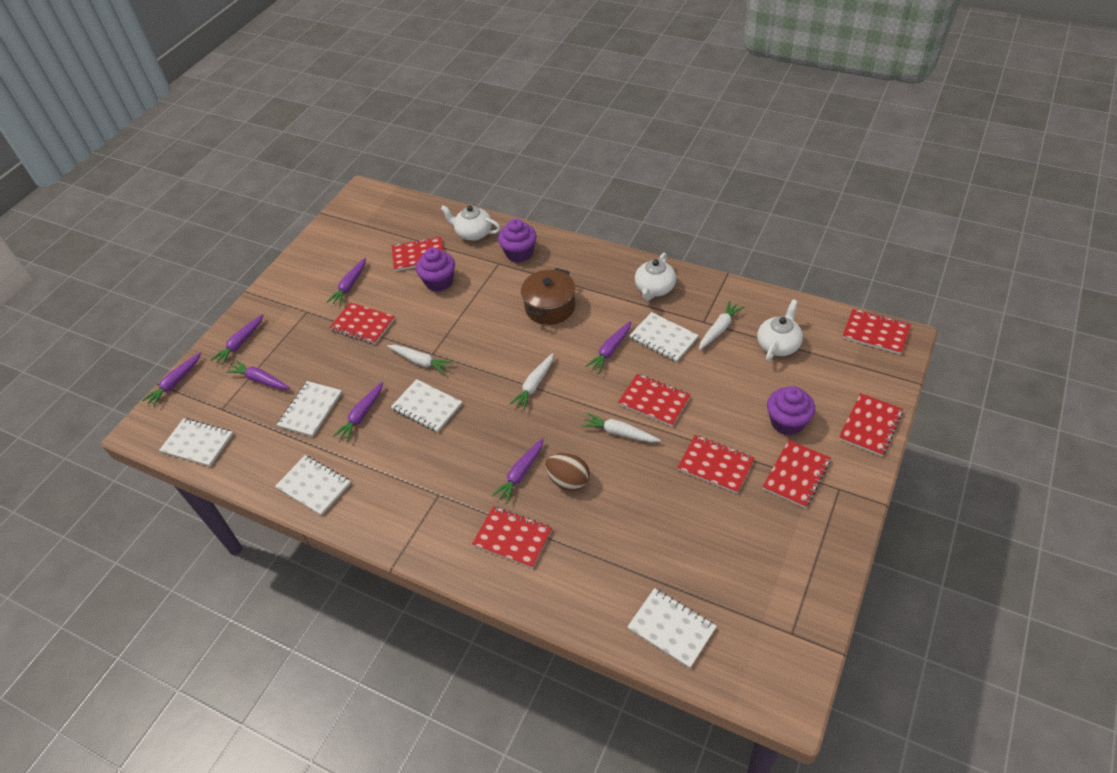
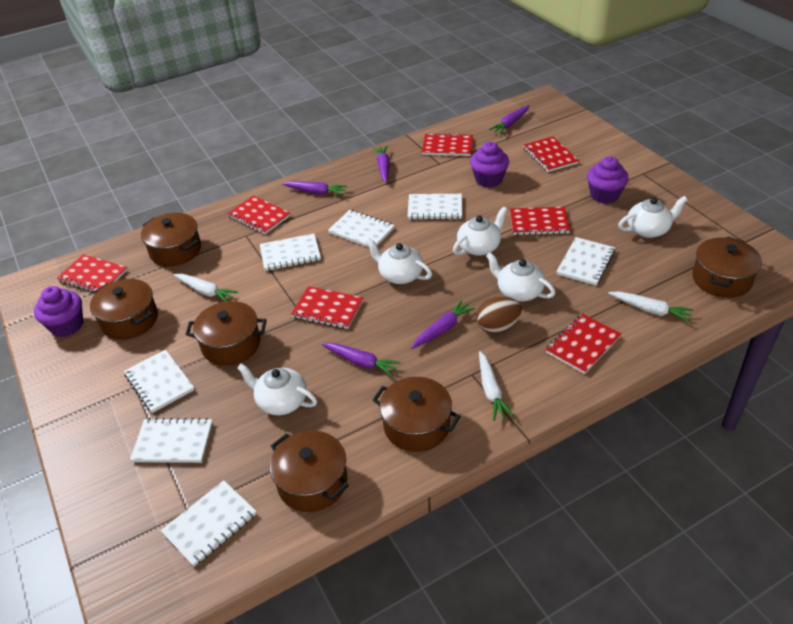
brown pot: 1 -> 6
purple carrot: 7 -> 5
red notebook: 8 -> 7
white carrot: 4 -> 3
white notebook: 6 -> 7
white teapot: 3 -> 5

